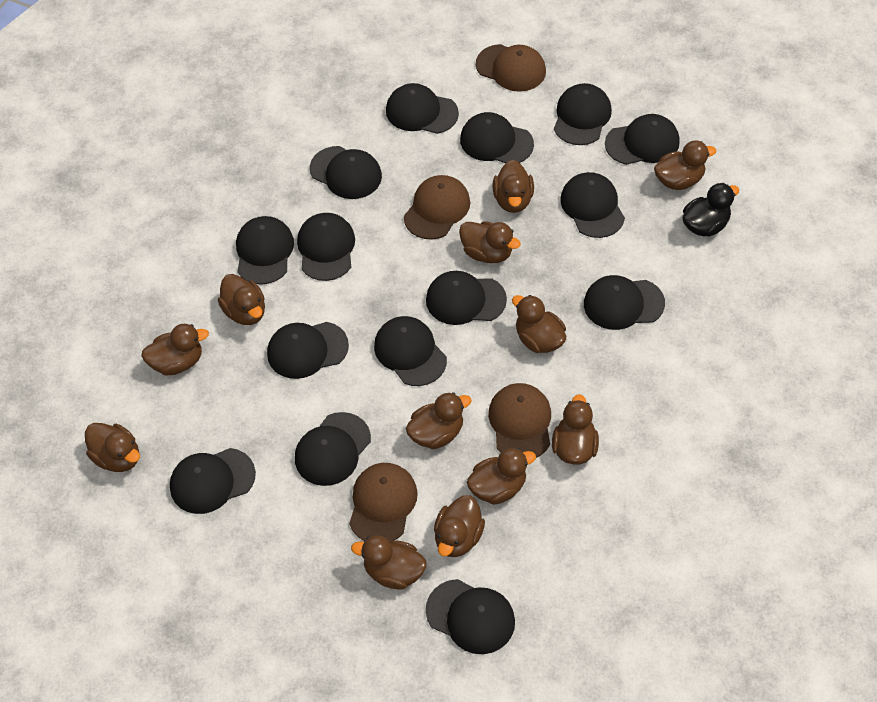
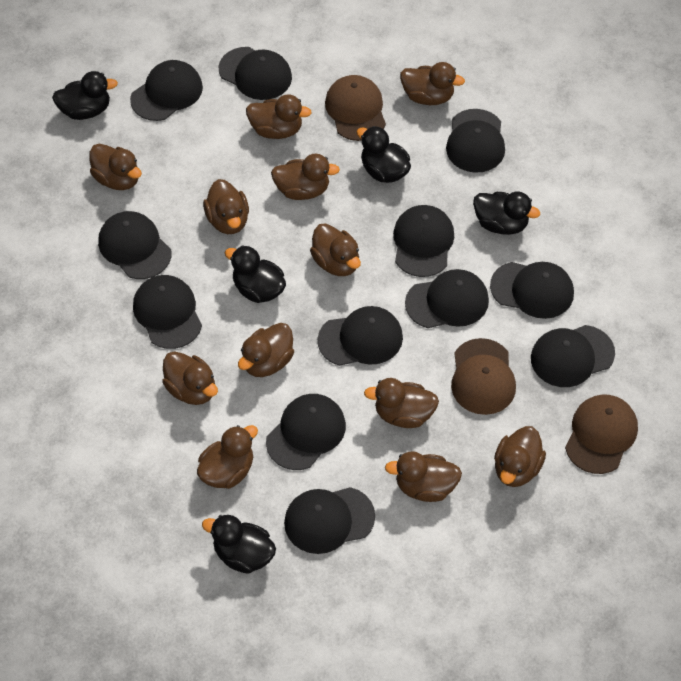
black cap: 15 -> 12
black duck: 1 -> 5
brown cap: 4 -> 3

